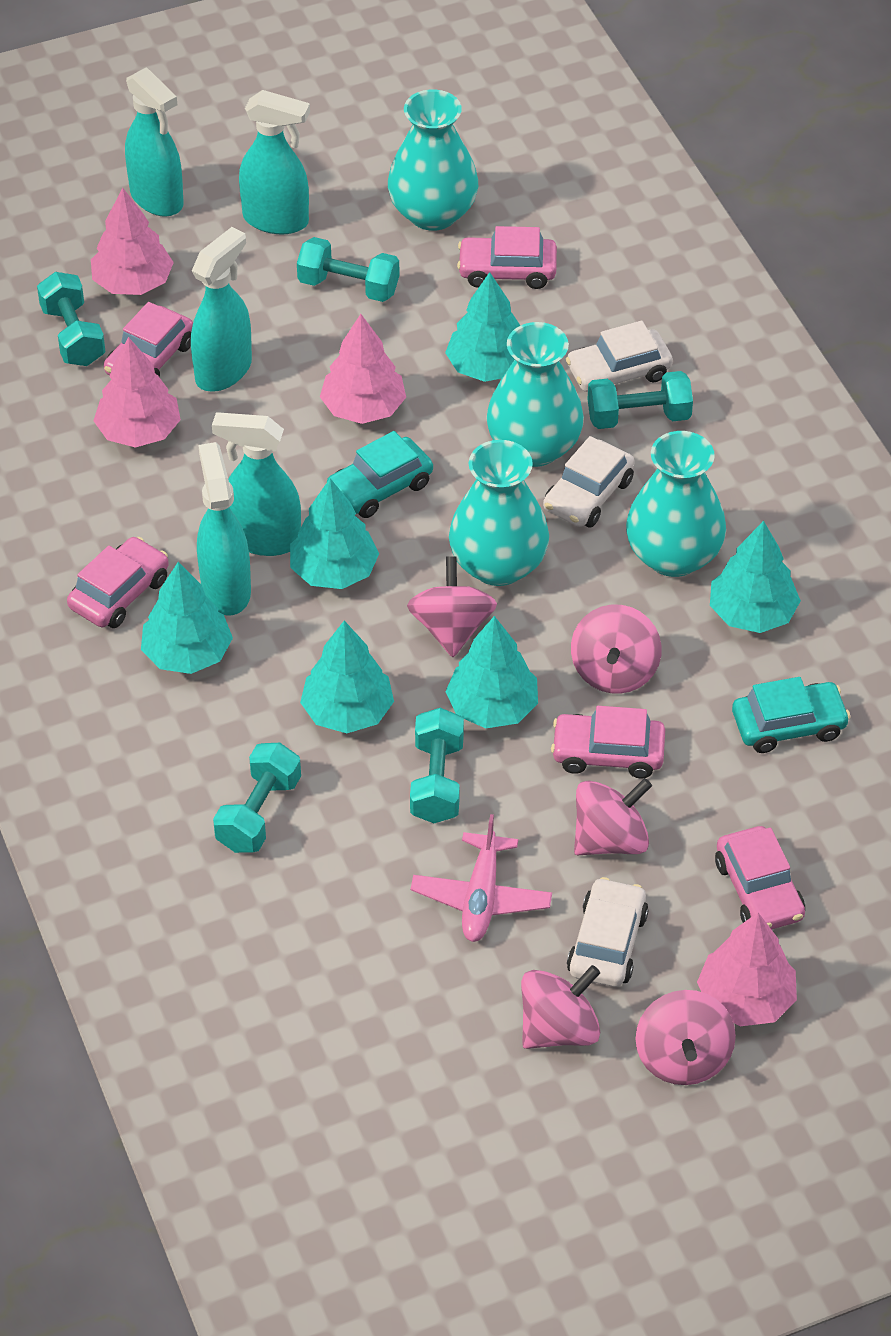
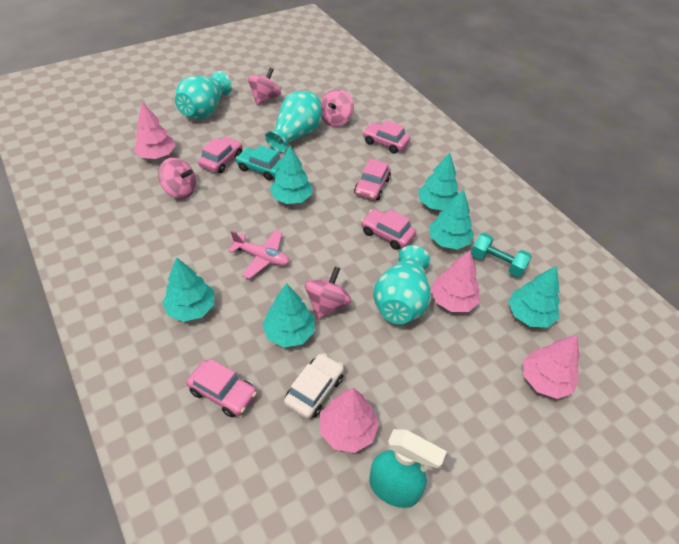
pink spinning top: 5 -> 4
turquoise car: 2 -> 1
turquoise dumbbell: 5 -> 1
turquoise spray bottle: 5 -> 1
turquoise vase: 4 -> 3
white car: 3 -> 1

